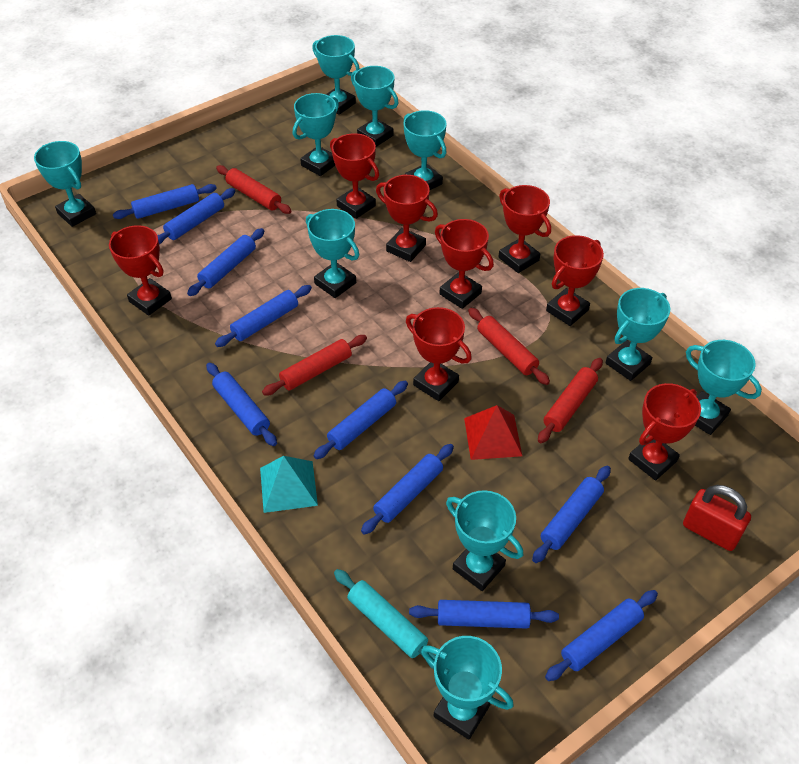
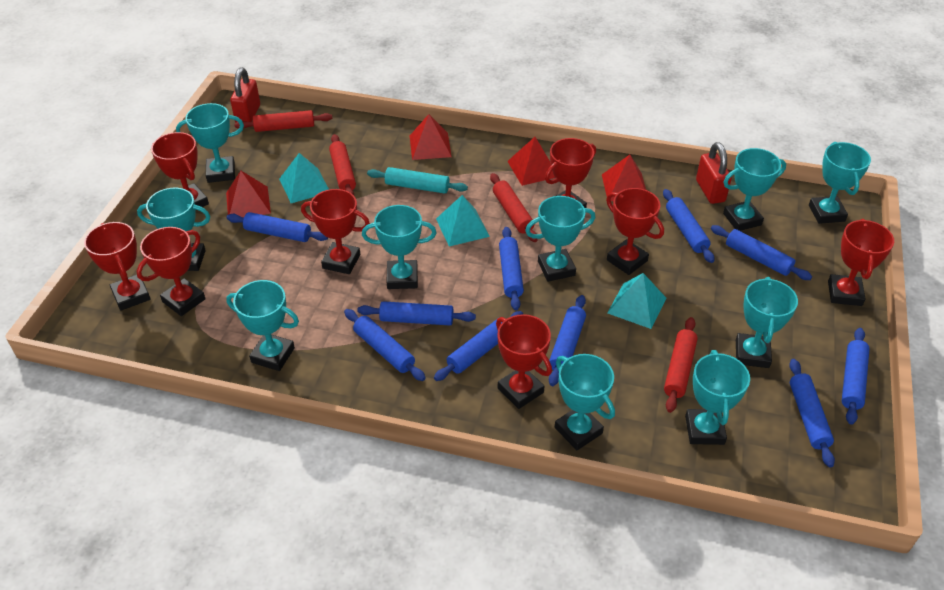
red padlock: 1 -> 2
red pyramid: 1 -> 4
turquoise pyramid: 1 -> 3

